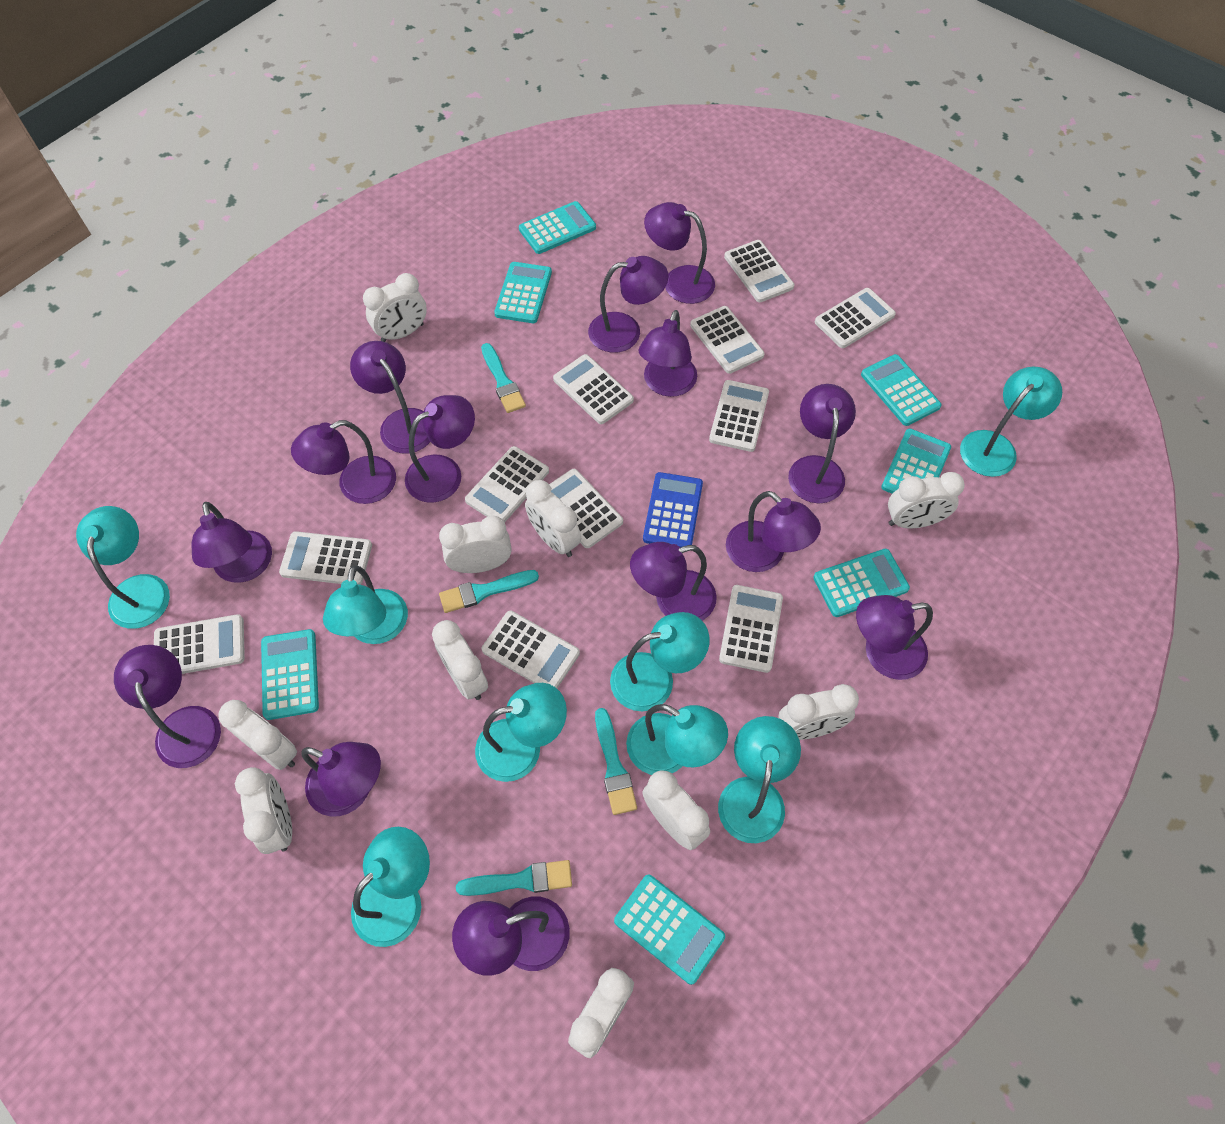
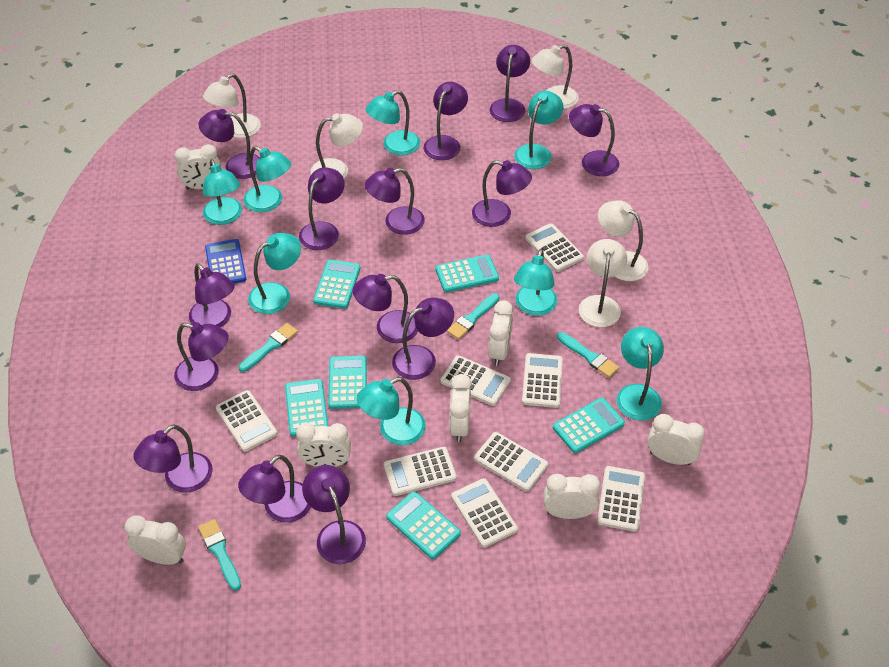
turquoise calculator: 7 -> 6
white calculator: 11 -> 8
white clock: 10 -> 7
white lamp: 0 -> 5

